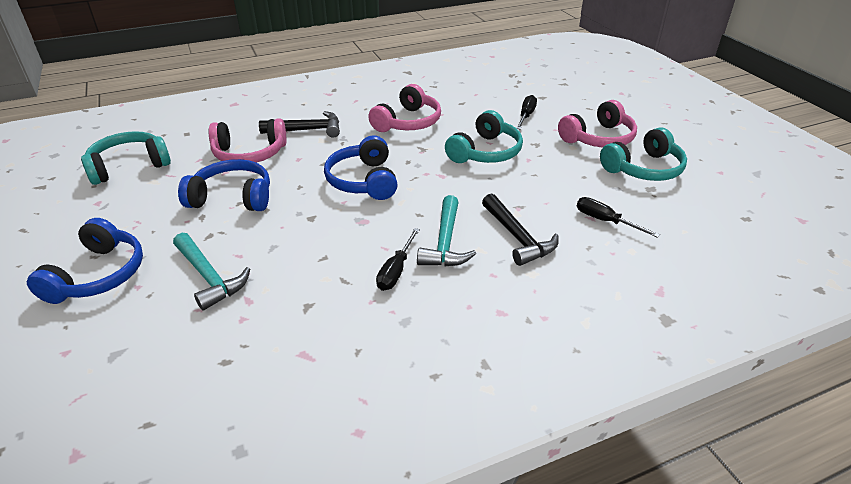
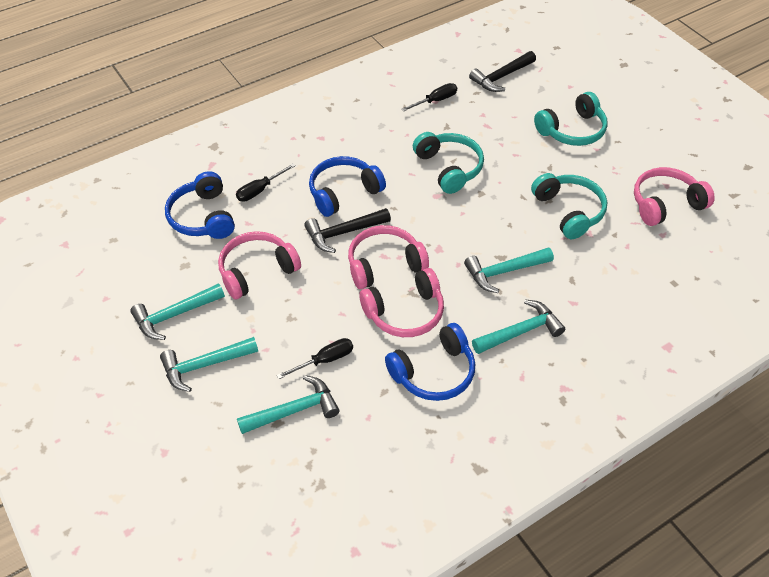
pink headphones: 3 -> 4
turquoise hammer: 2 -> 5

